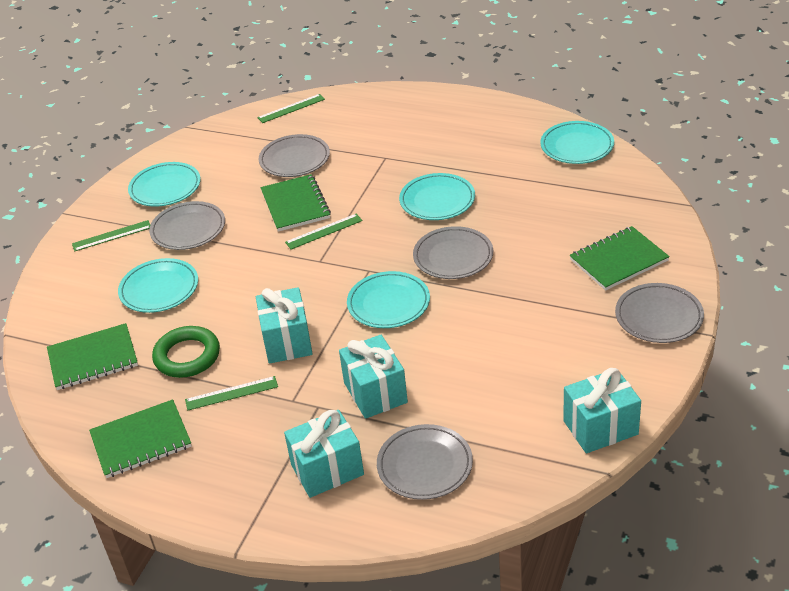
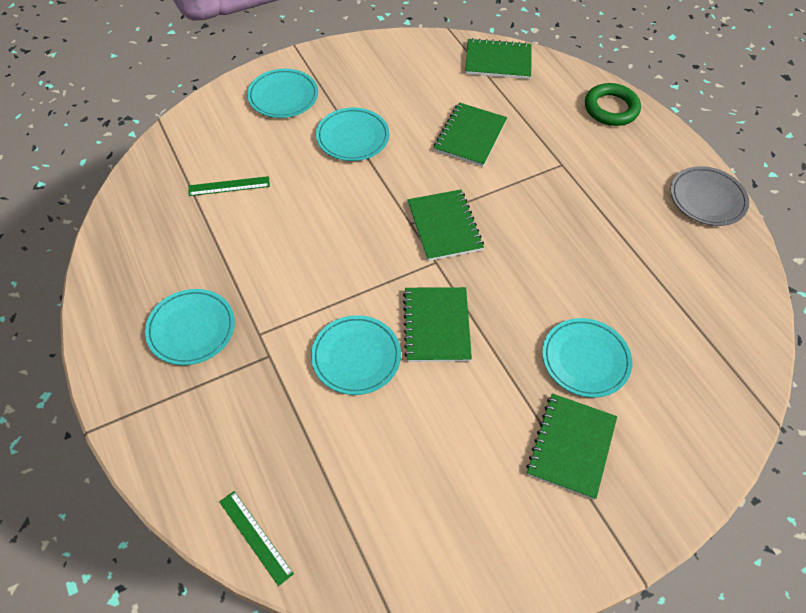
green notebook: 4 -> 5
green ruler: 4 -> 2
grey plate: 5 -> 1
turquoise gift: 4 -> 0

